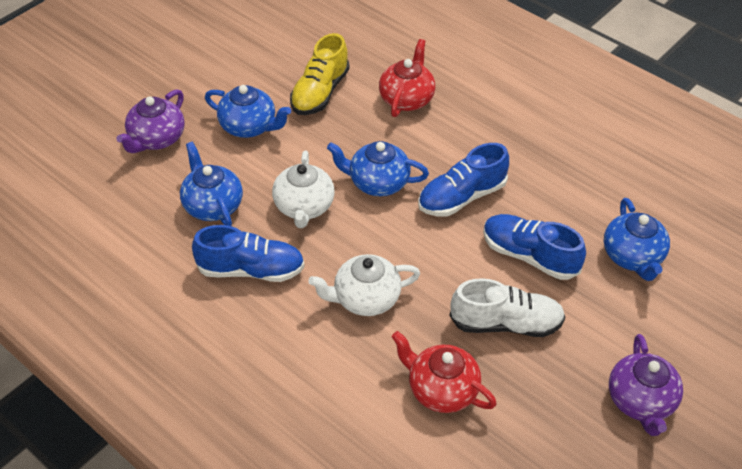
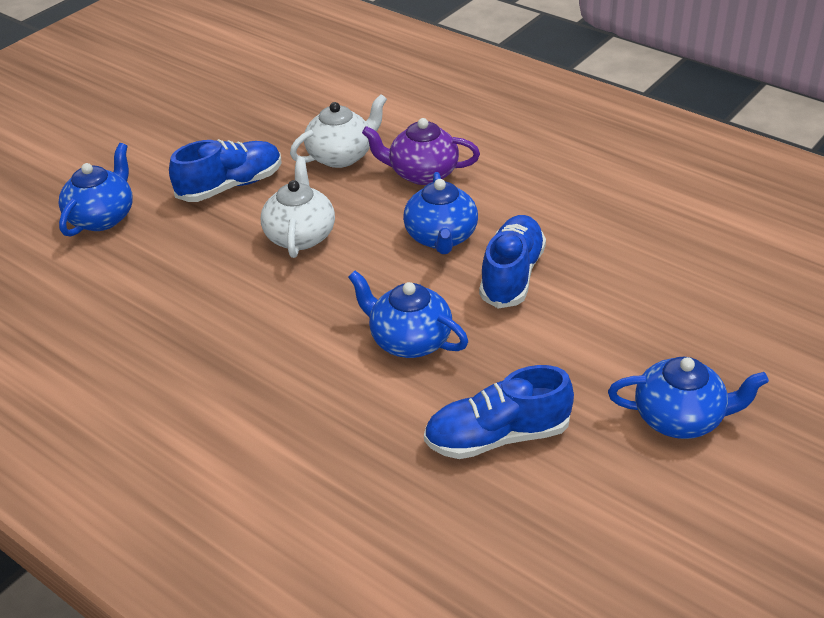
purple teapot: 2 -> 1
red teapot: 2 -> 0
white shoe: 1 -> 0
yellow shoe: 1 -> 0

